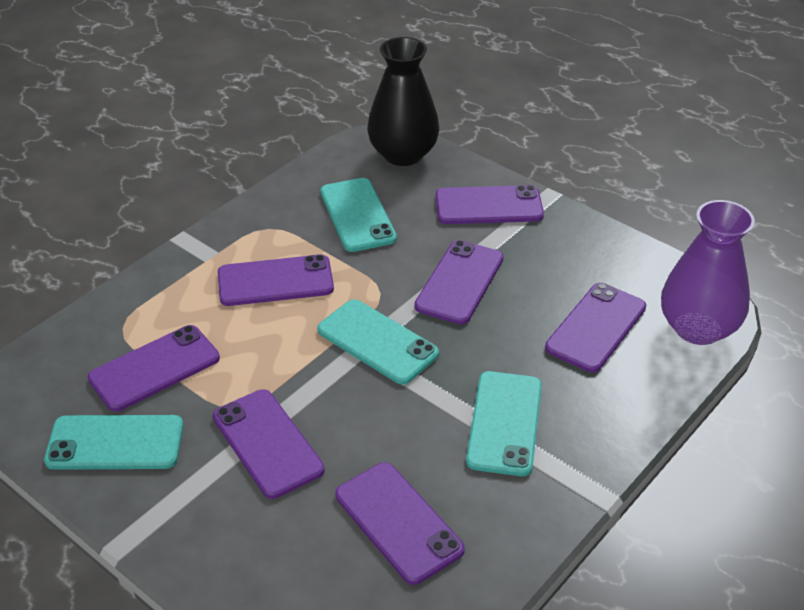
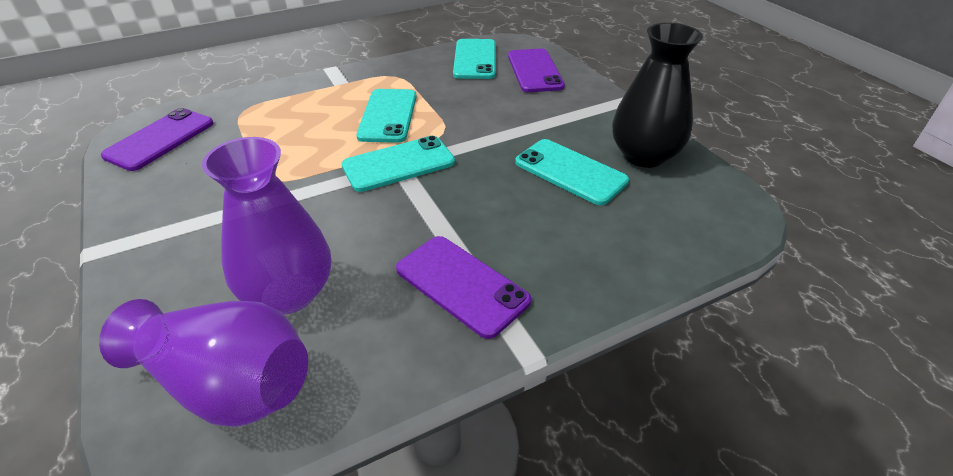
purple phone: 7 -> 3
purple vase: 1 -> 2

